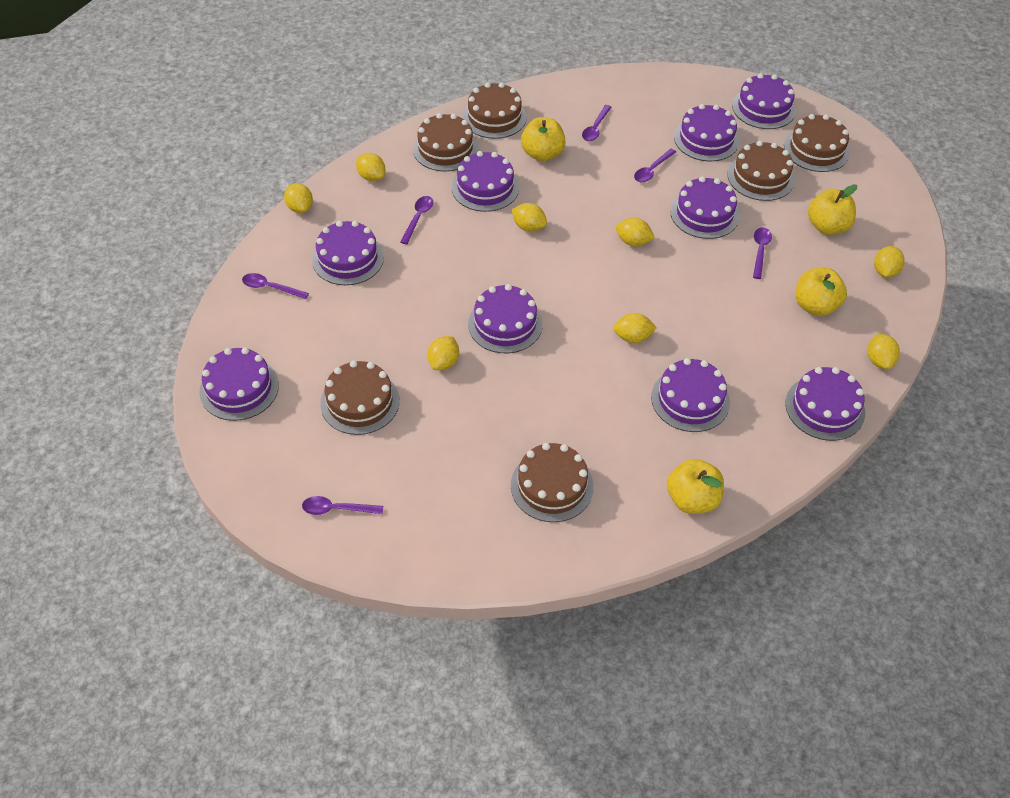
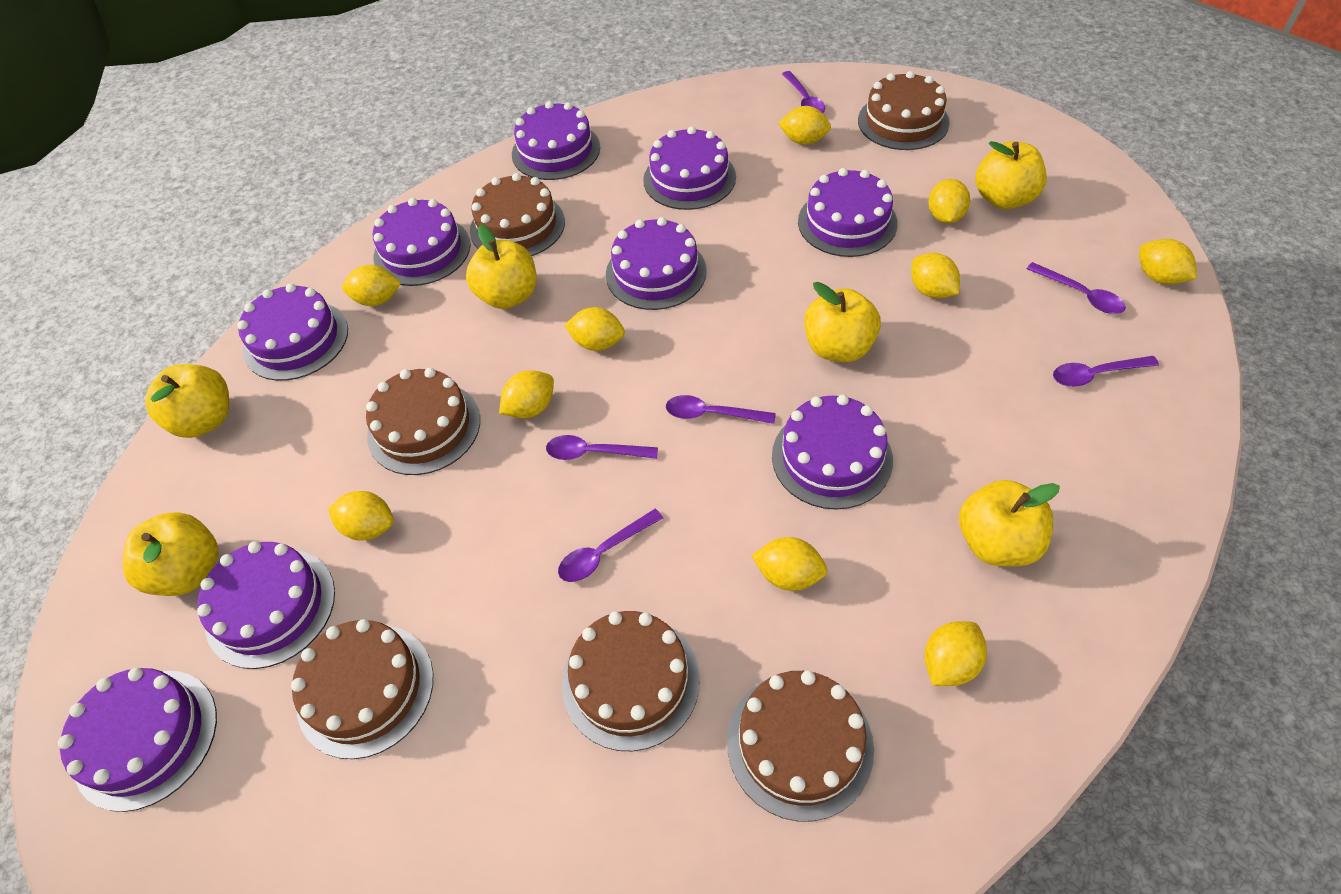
yellow apple: 4 -> 6
yellow lemon: 8 -> 10

